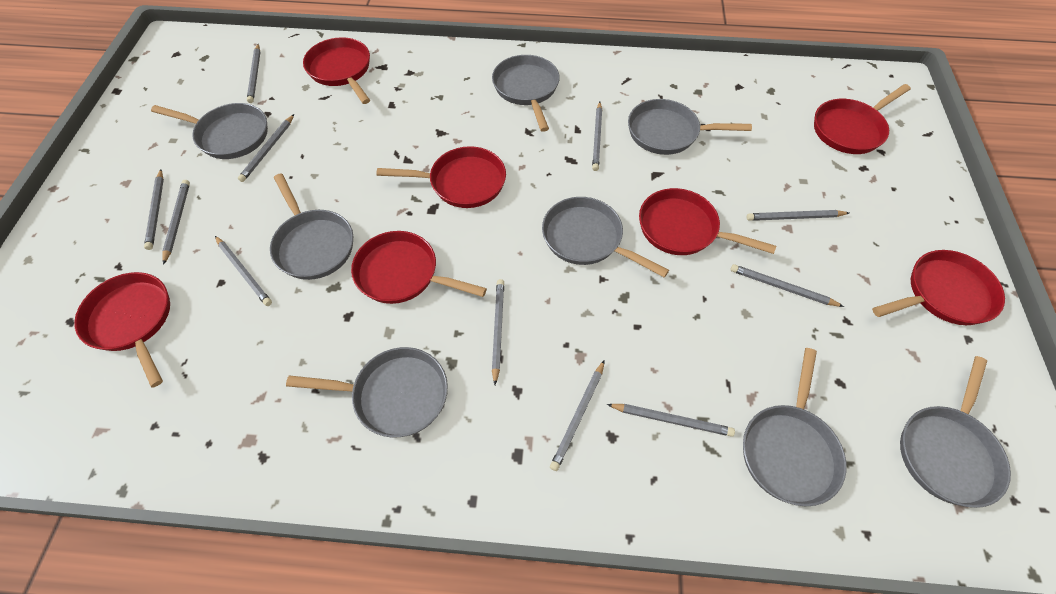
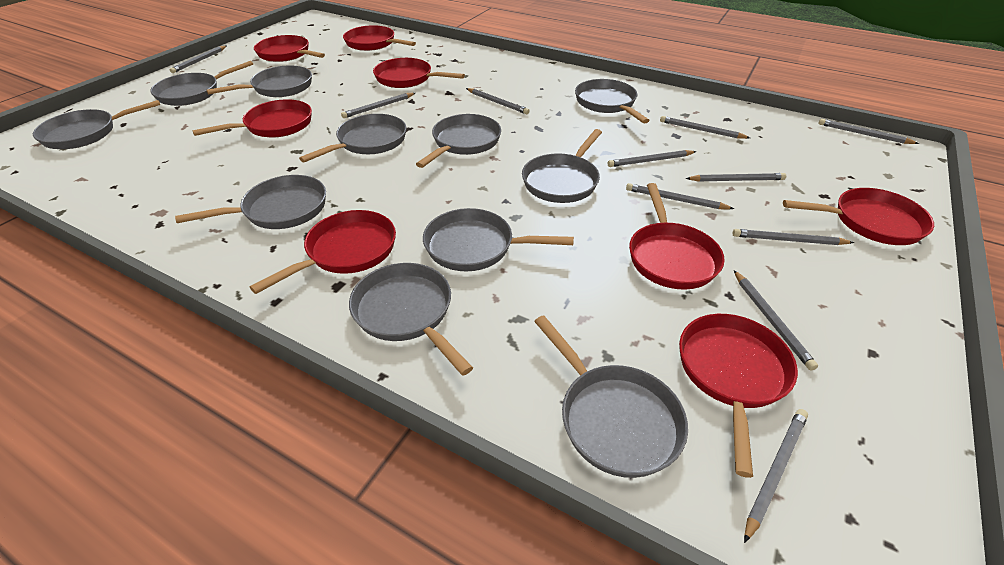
grey pan: 8 -> 11
red pan: 7 -> 8

